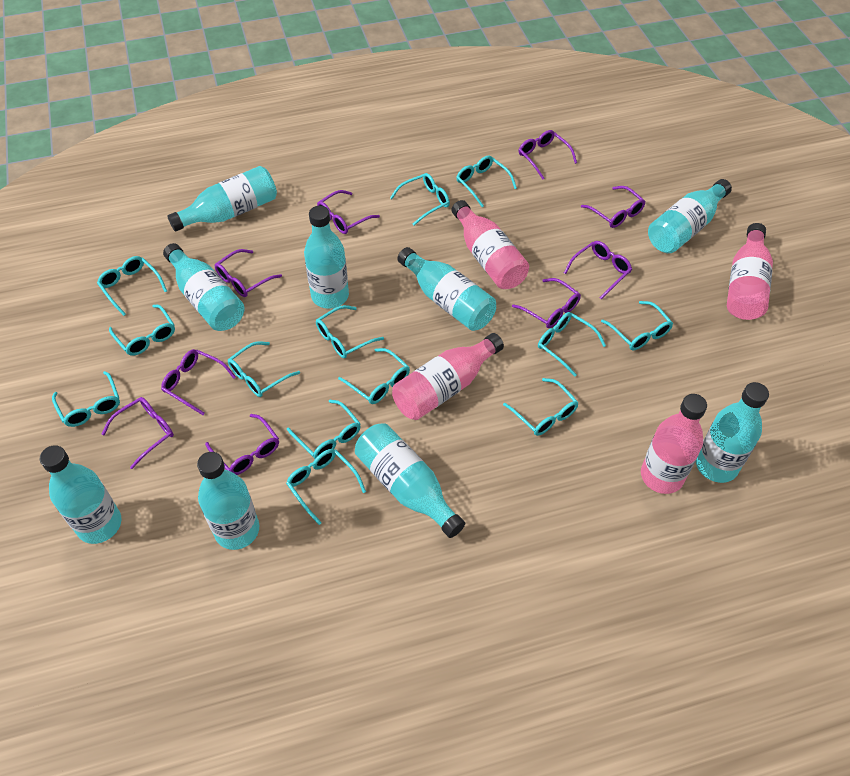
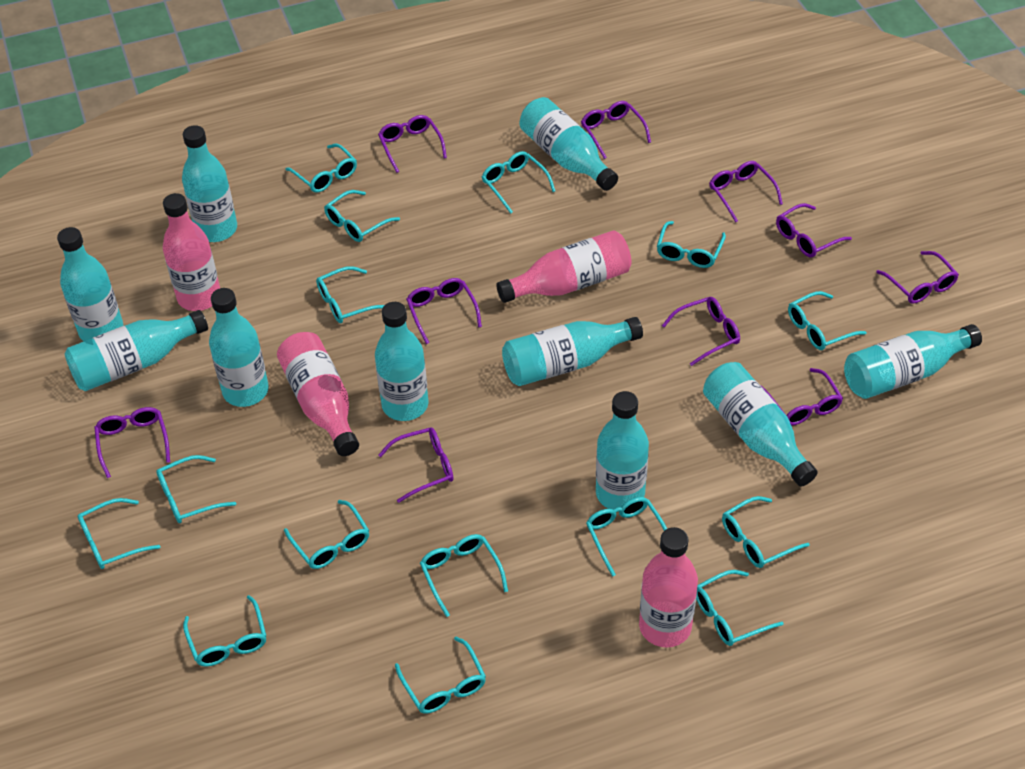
purple glasses: 9 -> 10
turquoise bottle: 9 -> 10
turquoise glasses: 13 -> 15

